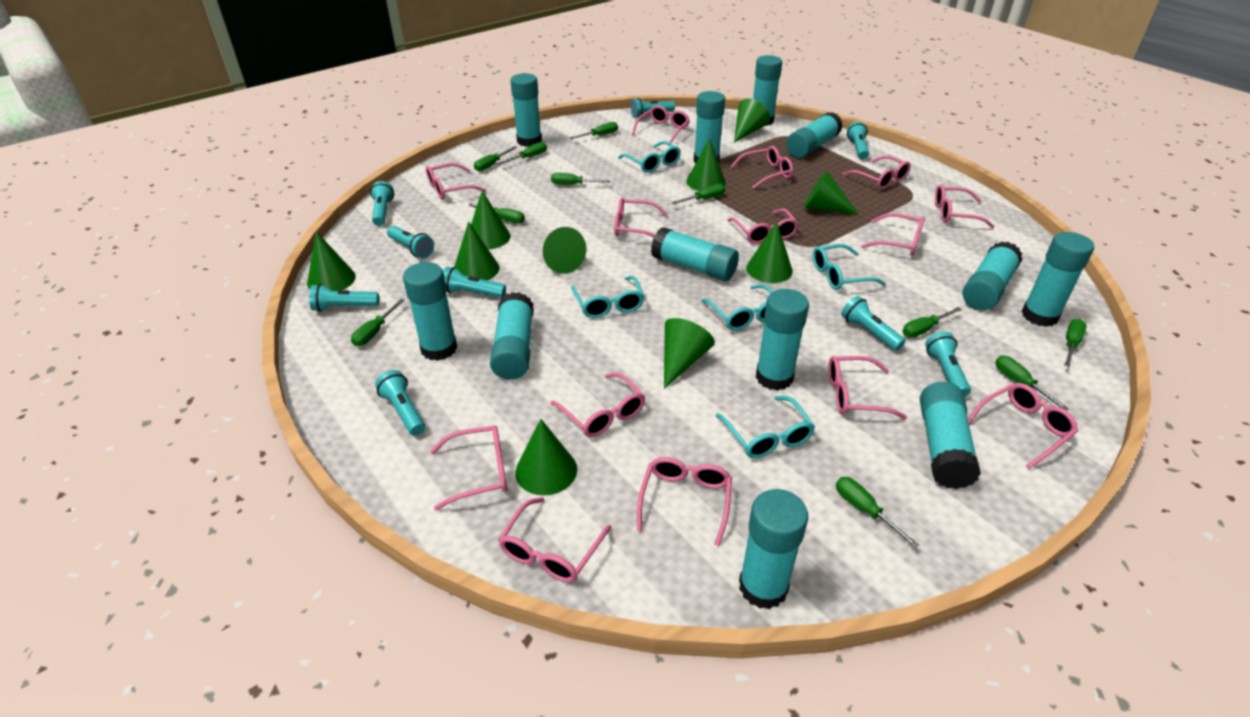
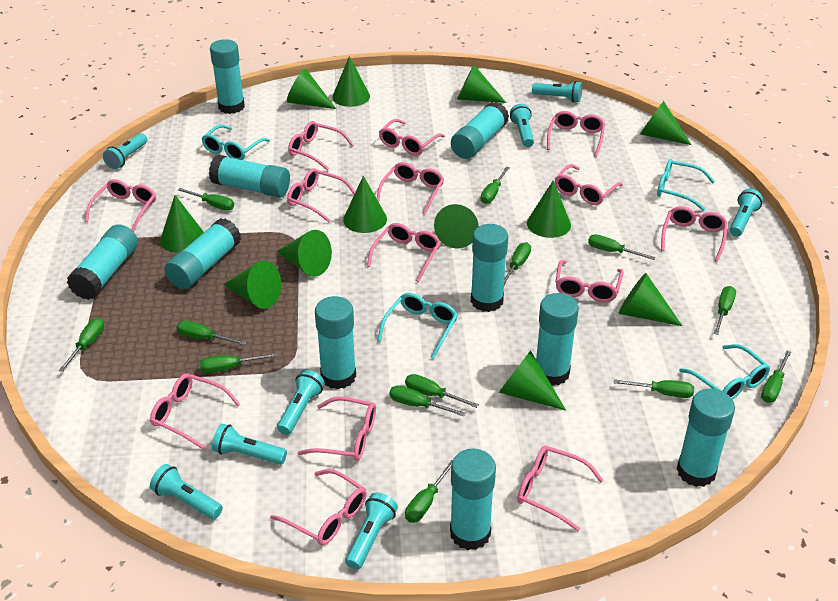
green cone: 10 -> 12
green screwdriver: 11 -> 13
turquoise flashlight: 9 -> 8
turquoise glasses: 5 -> 4
turquoise glue stick: 12 -> 10

